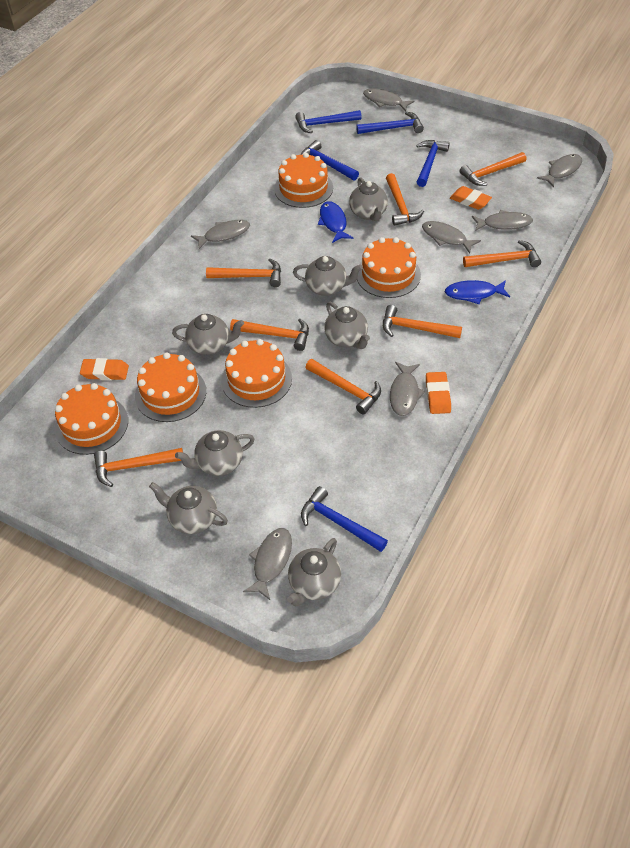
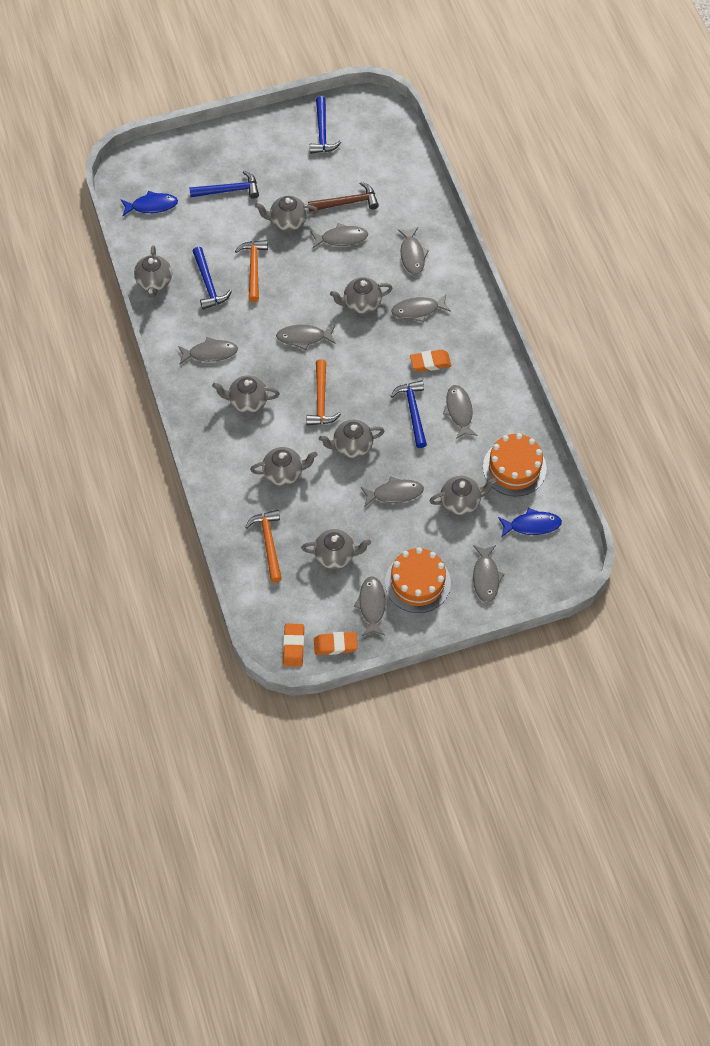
blue hammer: 5 -> 4
brown hammer: 0 -> 1
grey fish: 7 -> 9
grey teapot: 7 -> 8
orange cake: 5 -> 2
orange hammer: 8 -> 3

